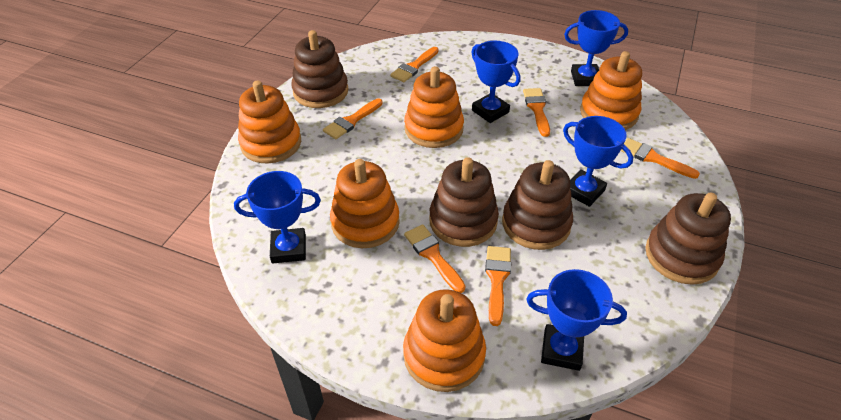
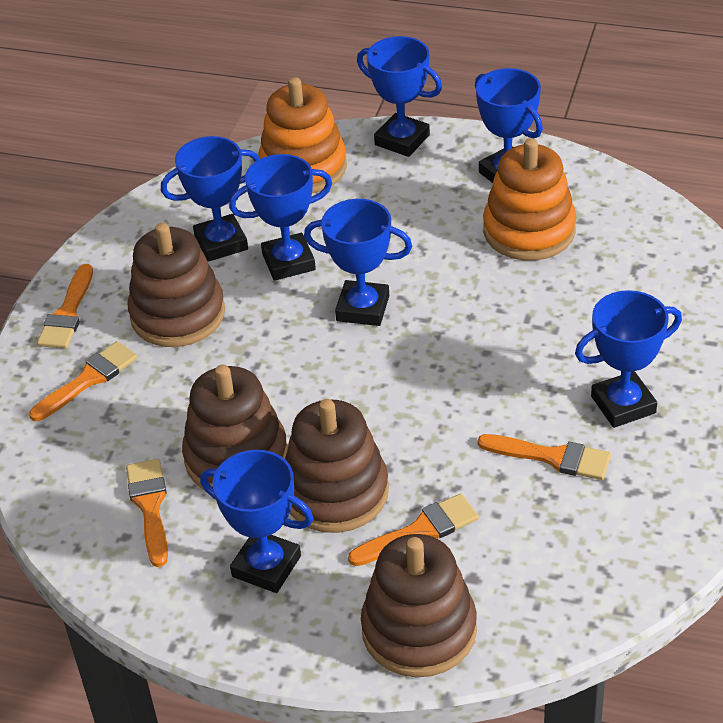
blue trophy: 5 -> 7
orange brush: 6 -> 5
orange stacking toy: 5 -> 2

